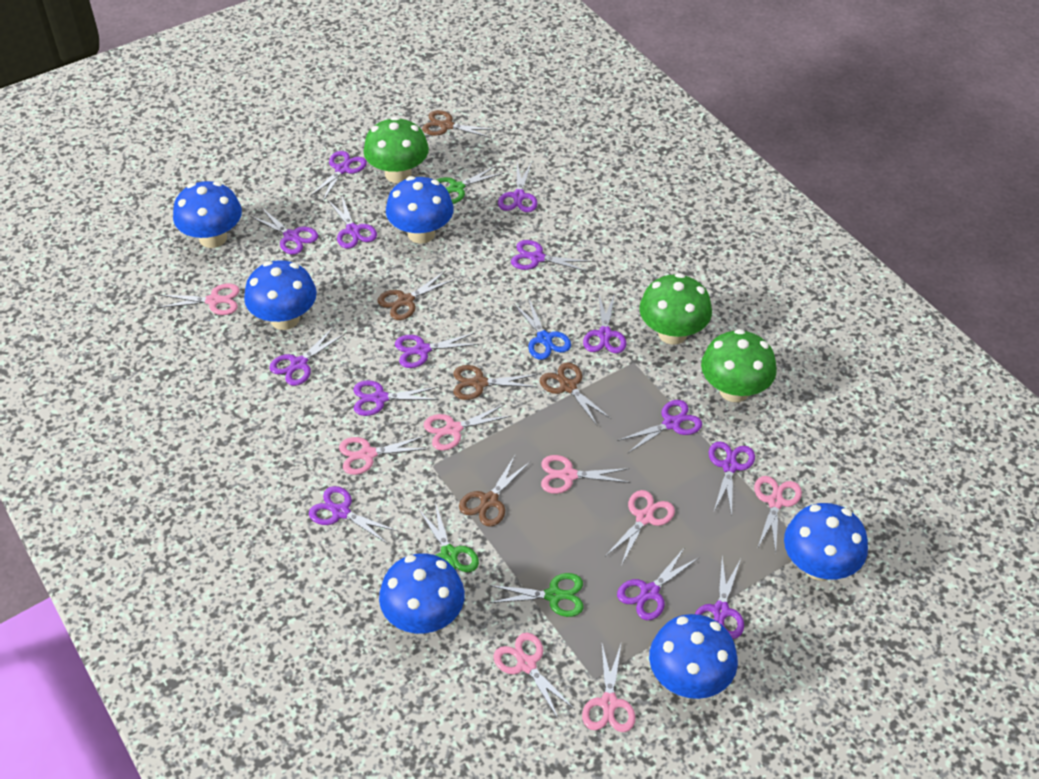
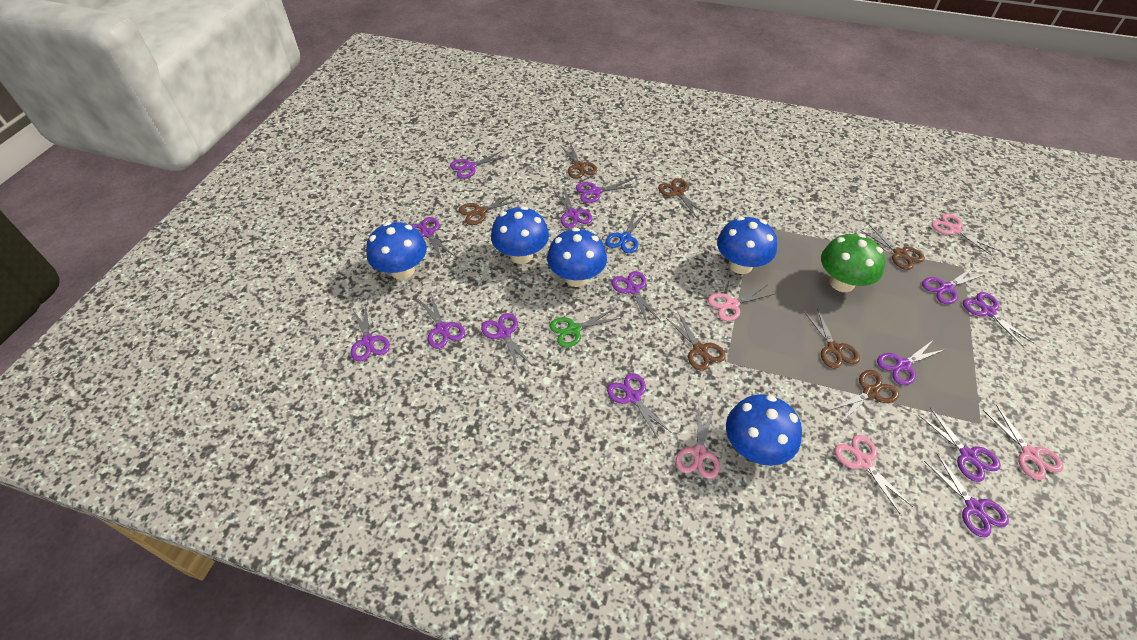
blue mushroom: 6 -> 5
brown scissors: 5 -> 7
green mushroom: 3 -> 1
green scissors: 3 -> 1
pink scissors: 8 -> 5

